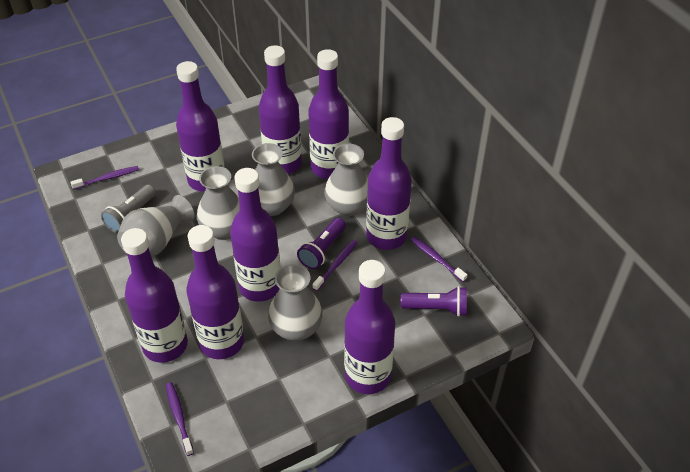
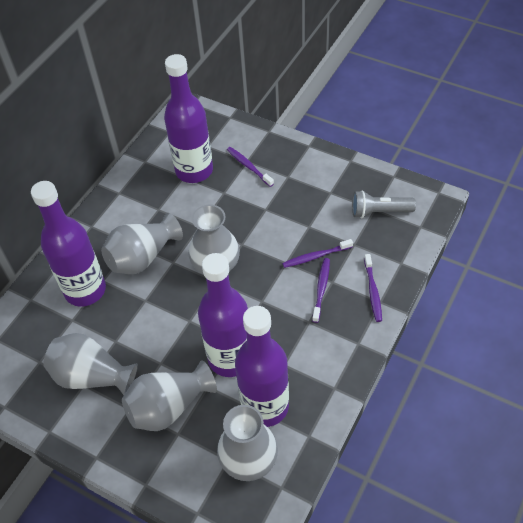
purple bottle: 8 -> 4
purple flashlight: 2 -> 0

